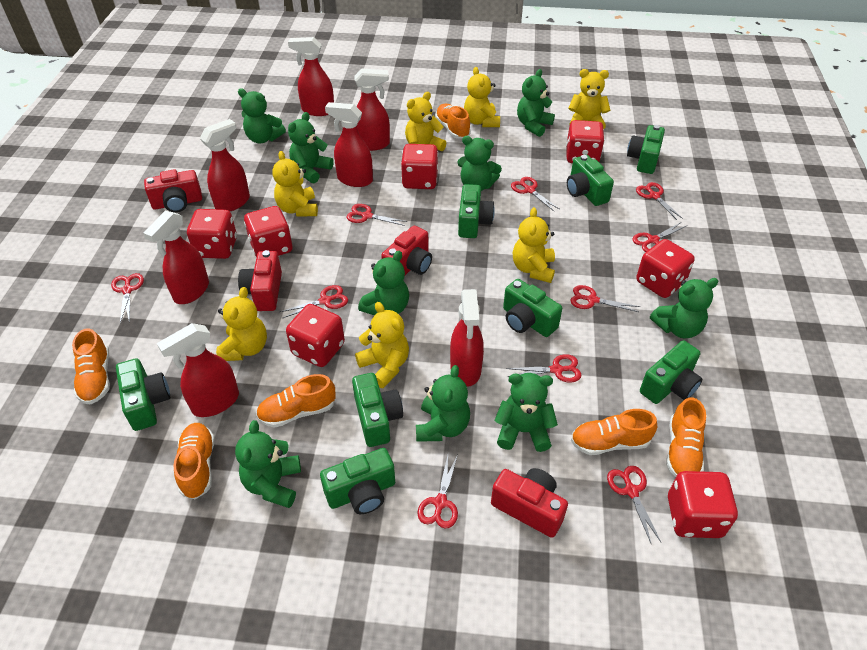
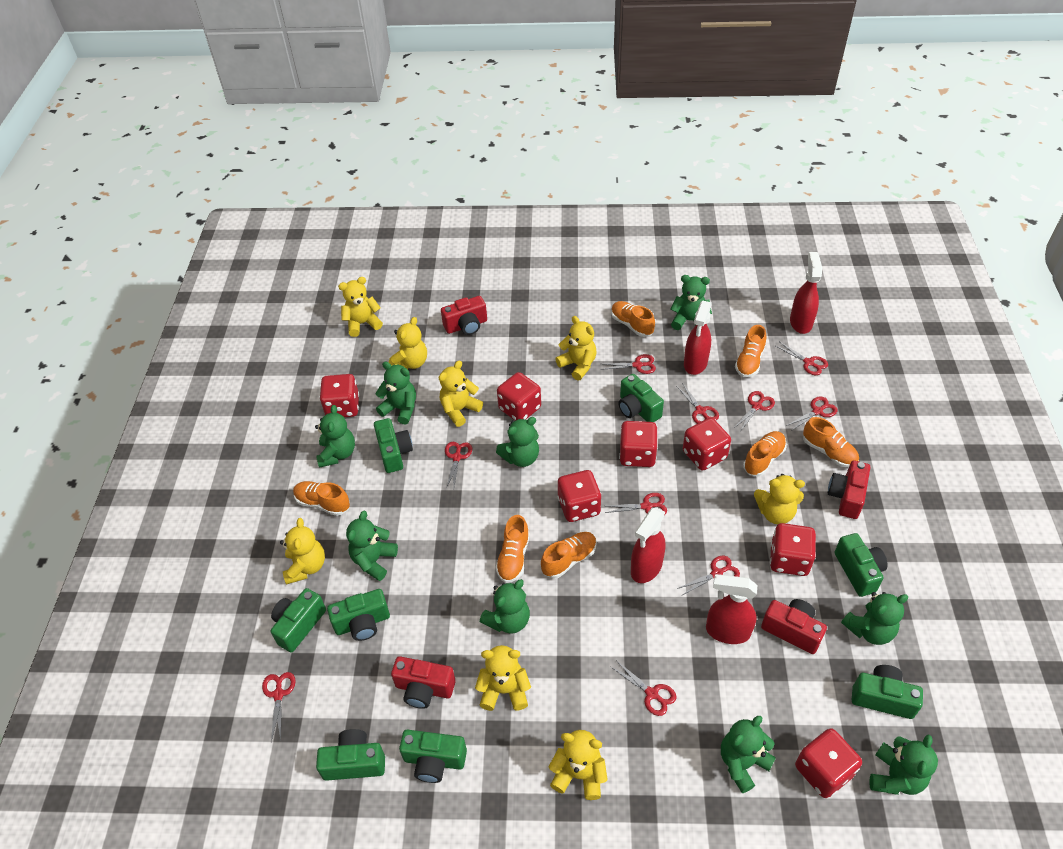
orange shoe: 6 -> 7
red spray bottle: 7 -> 4
yellow teddy bear: 7 -> 8

